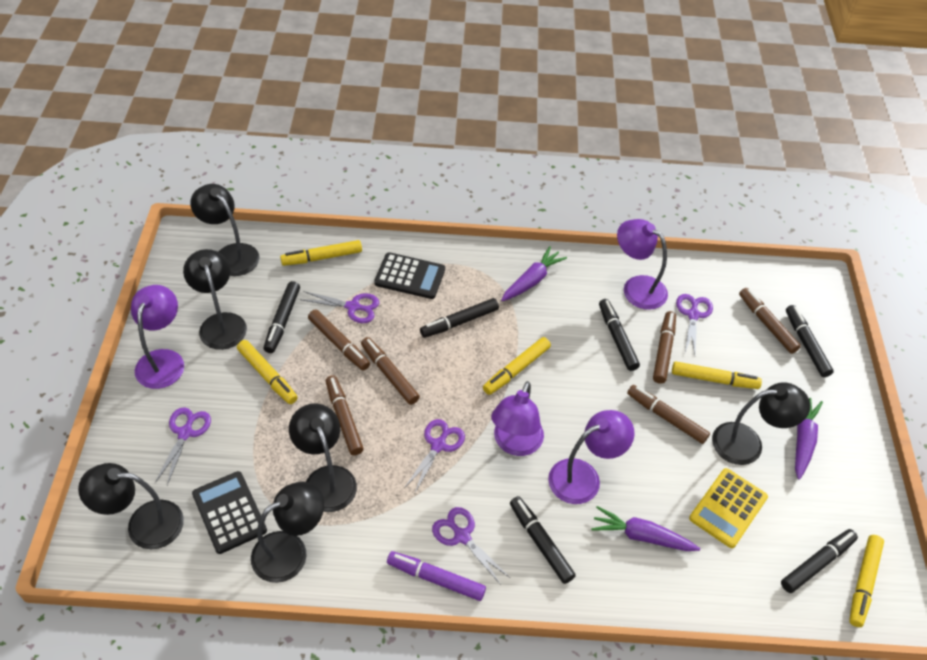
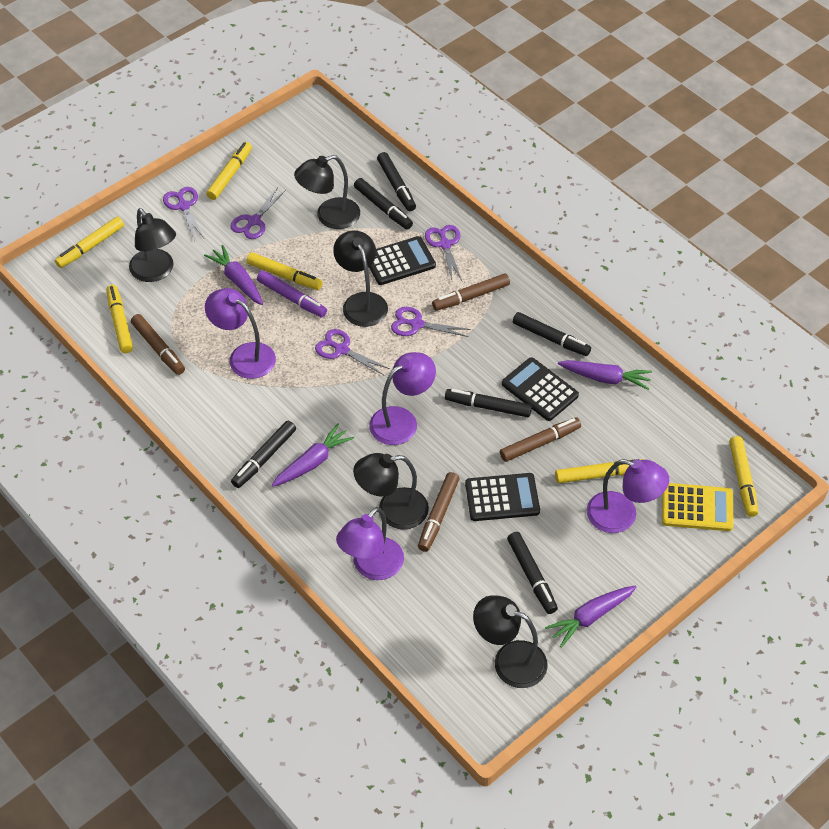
black calculator: 2 -> 3
black lamp: 6 -> 5
brown marker: 6 -> 4
purple carrot: 3 -> 4
yellow marker: 5 -> 6

